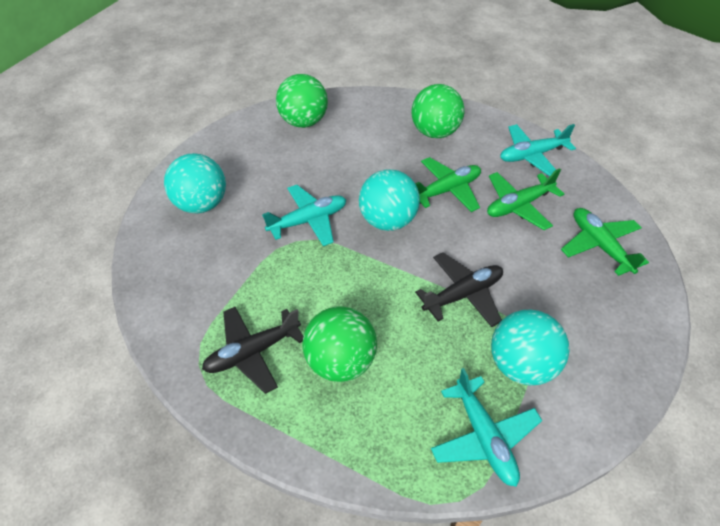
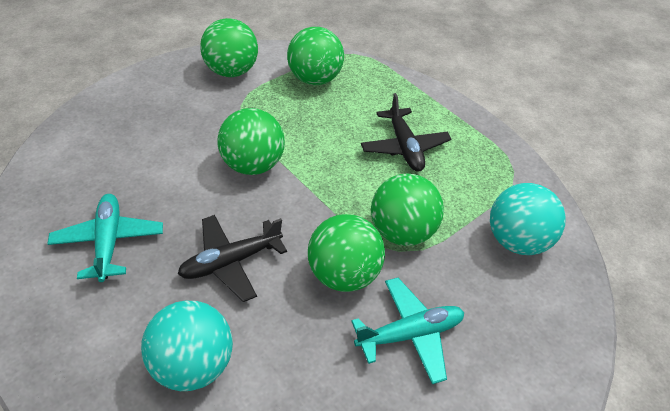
green ball: 3 -> 5
green plane: 3 -> 0
turquoise ball: 3 -> 2
turquoise plane: 3 -> 2

